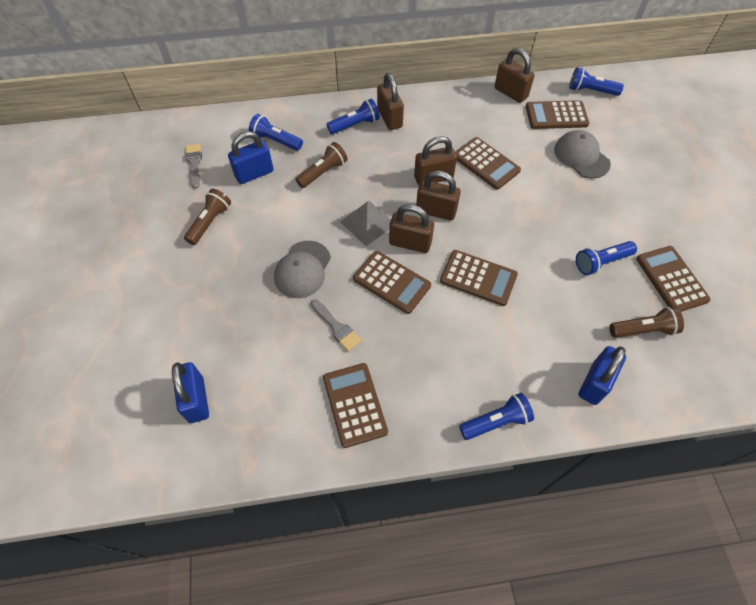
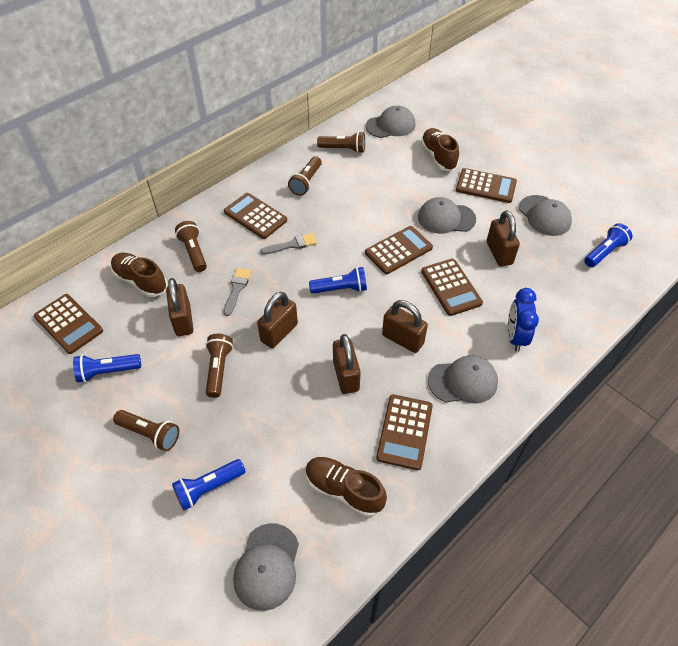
blue clock: 0 -> 1
blue flashlight: 5 -> 4
blue padlock: 3 -> 0
brown flashlight: 3 -> 5
brown shoe: 0 -> 3
grey cap: 2 -> 5
grey pyramid: 1 -> 0

